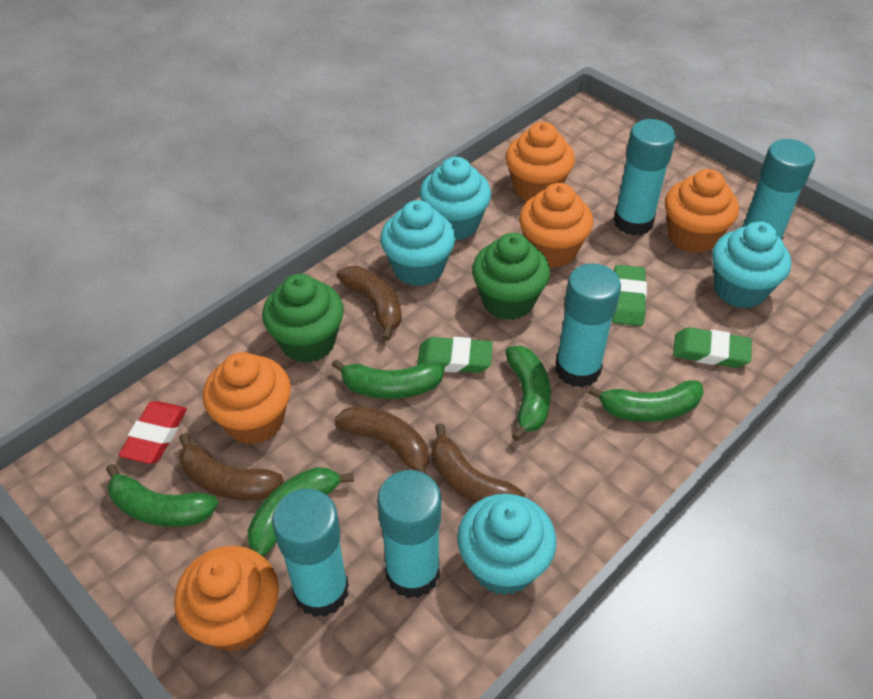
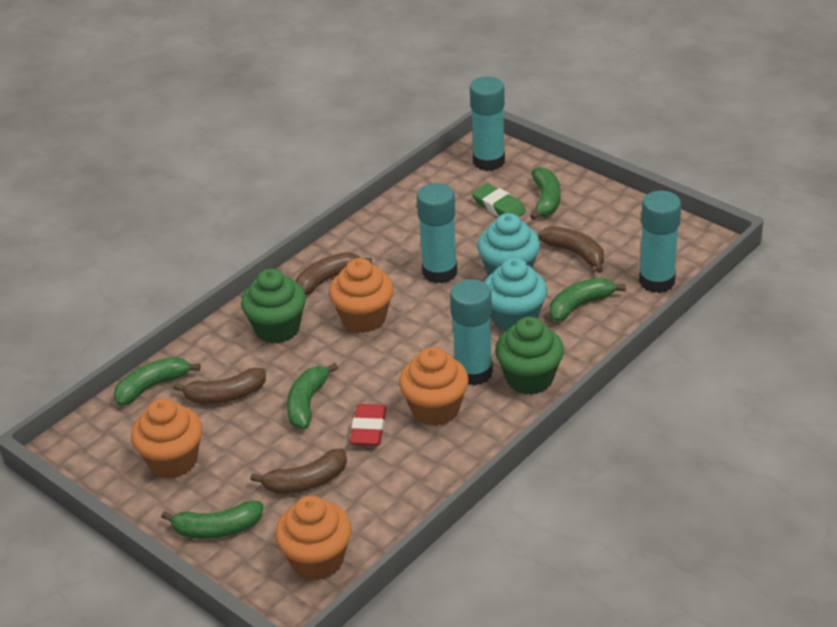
green eraser: 3 -> 1
orange cupcake: 5 -> 4
turquoise cupcake: 4 -> 2
turquoise glue stick: 5 -> 4

